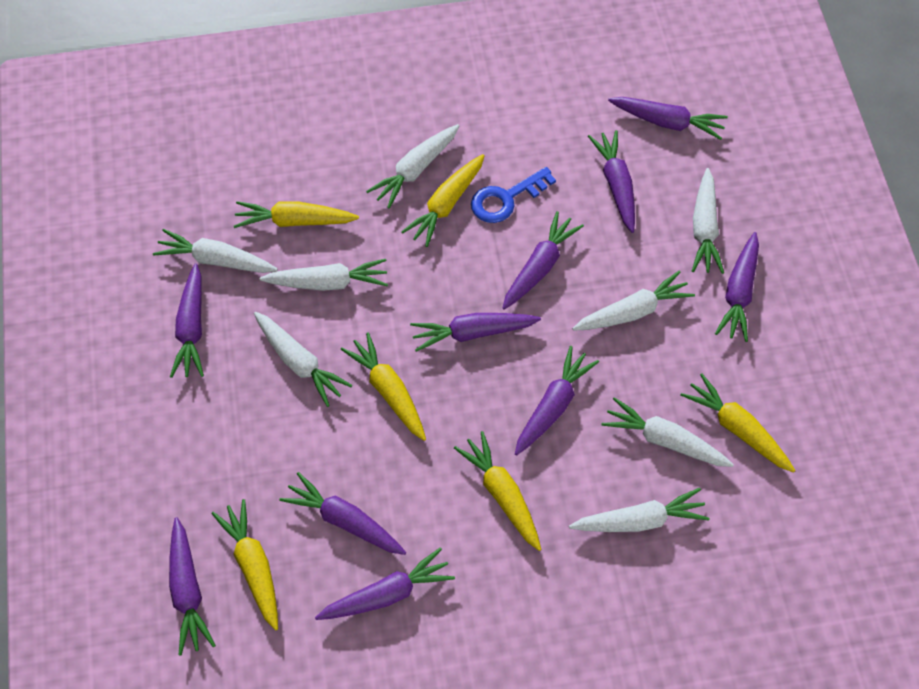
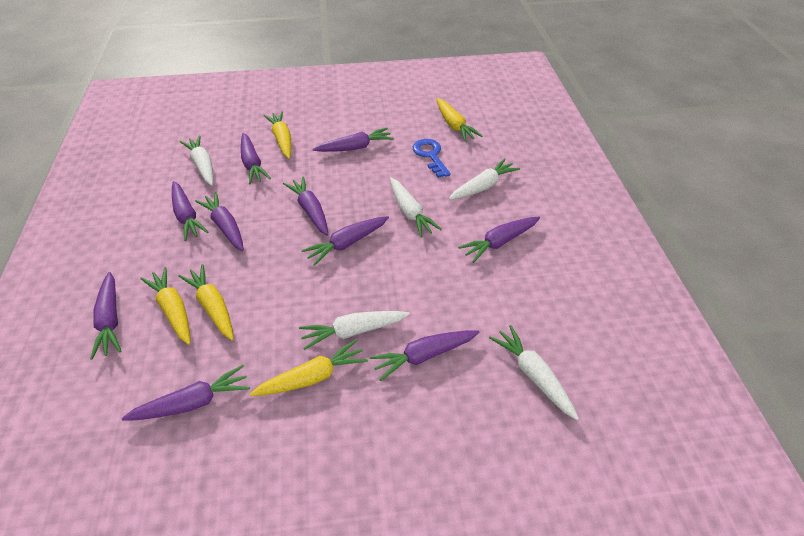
white carrot: 8 -> 5
yellow carrot: 6 -> 5

